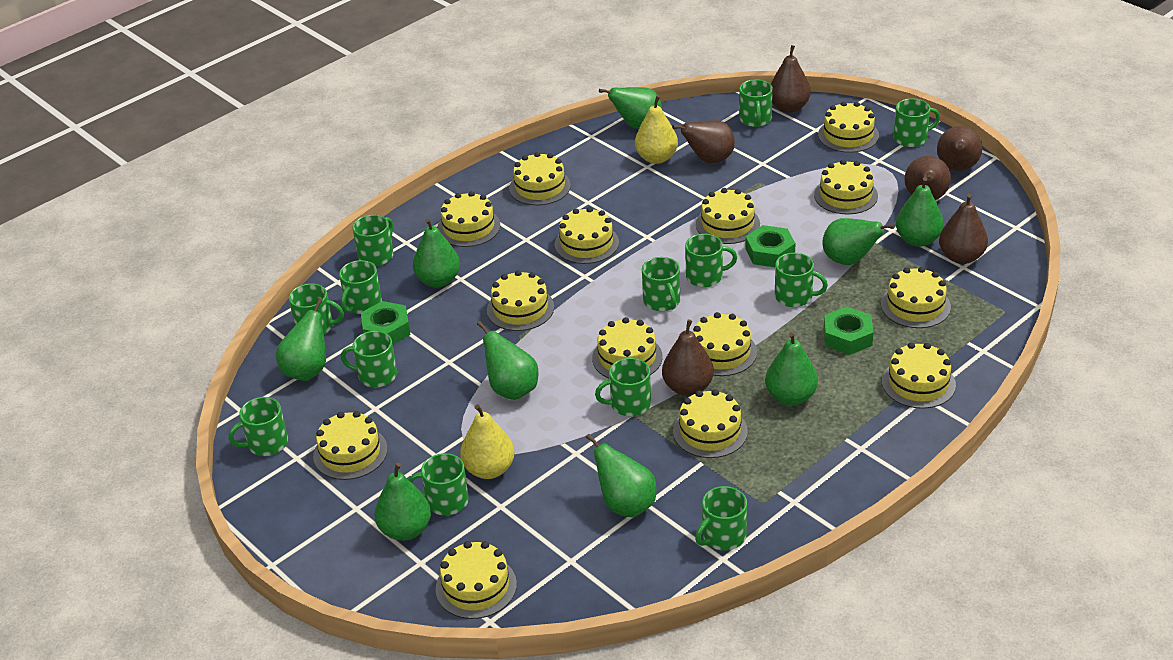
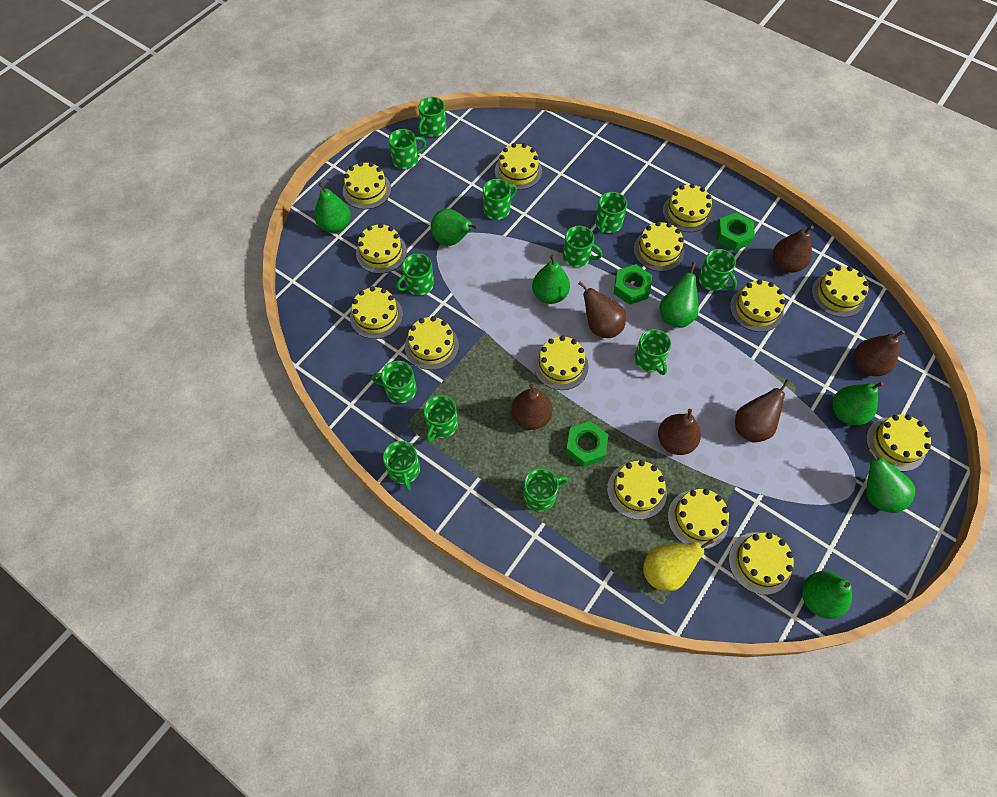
green mug: 13 -> 12
green pear: 9 -> 7
yellow pear: 2 -> 1

